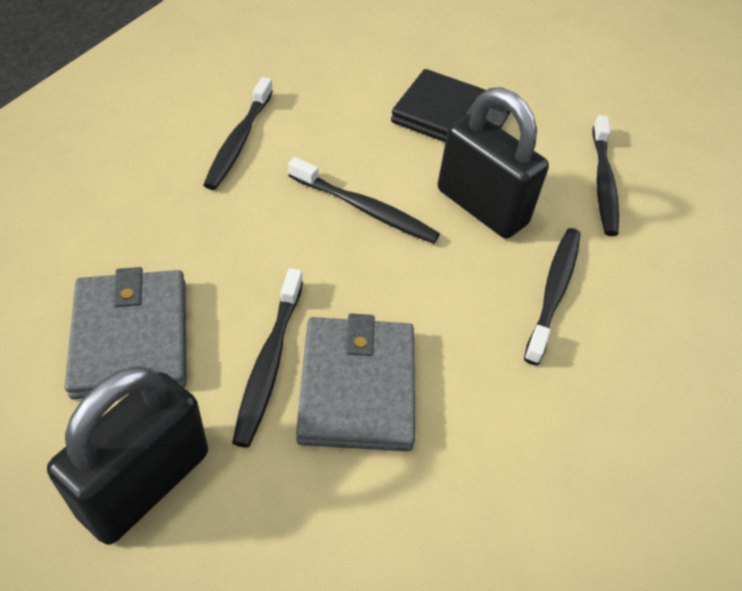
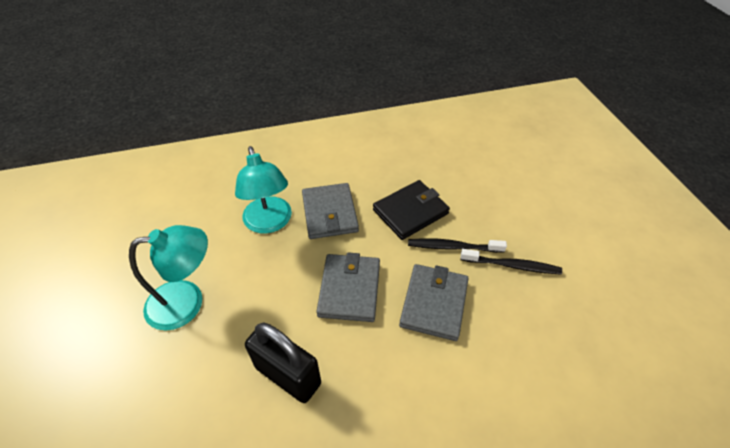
black padlock: 2 -> 1
black toothbrush: 5 -> 2
grey wallet: 2 -> 3
turquoise lamp: 0 -> 2

